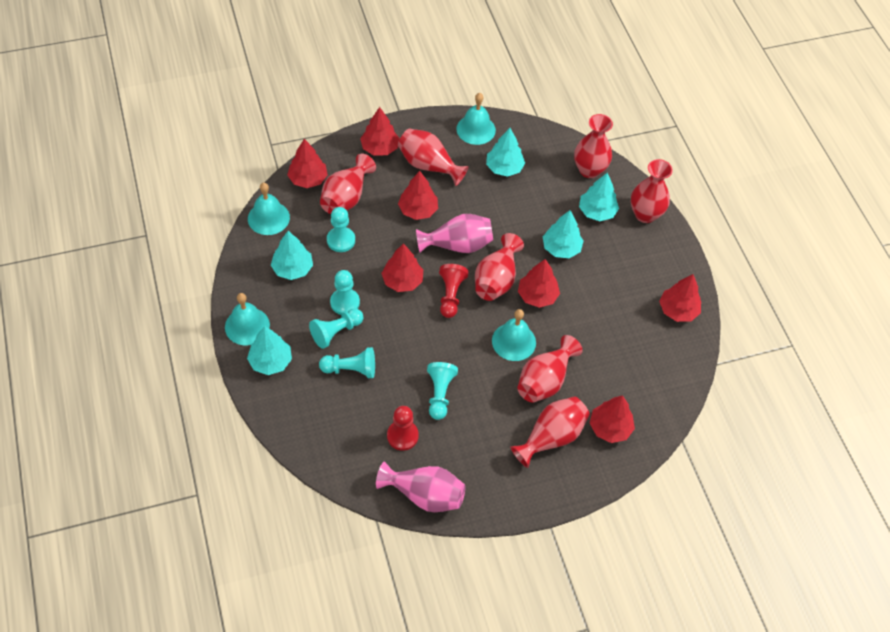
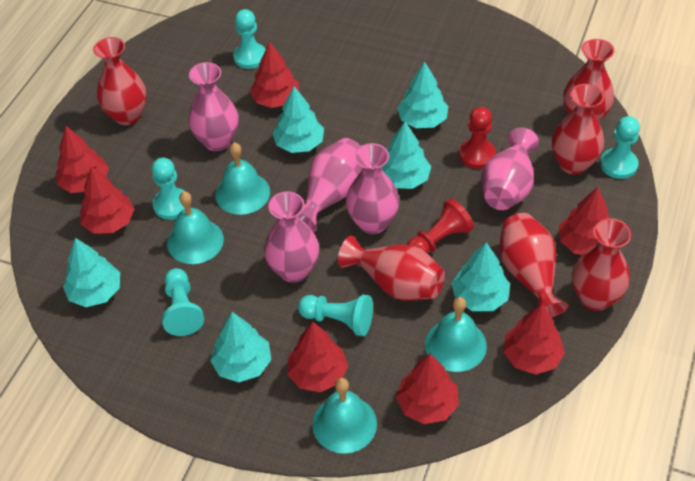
pink vase: 2 -> 5
red vase: 7 -> 6
turquoise tree: 5 -> 6

